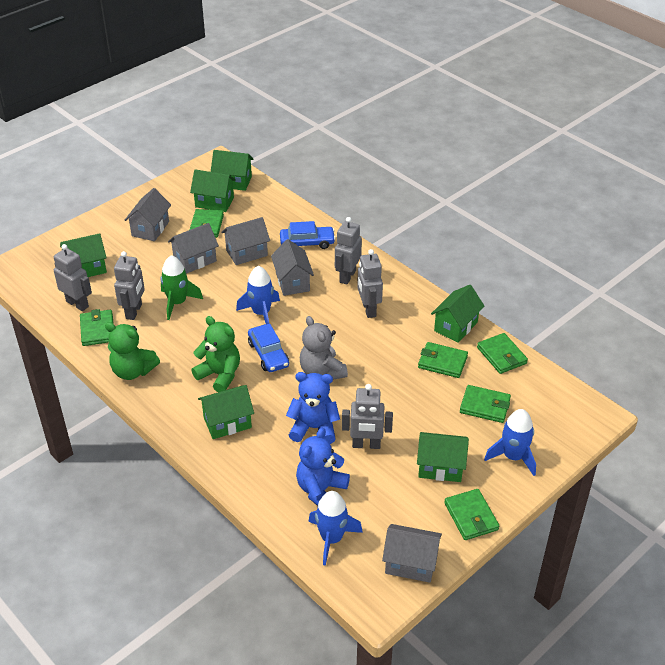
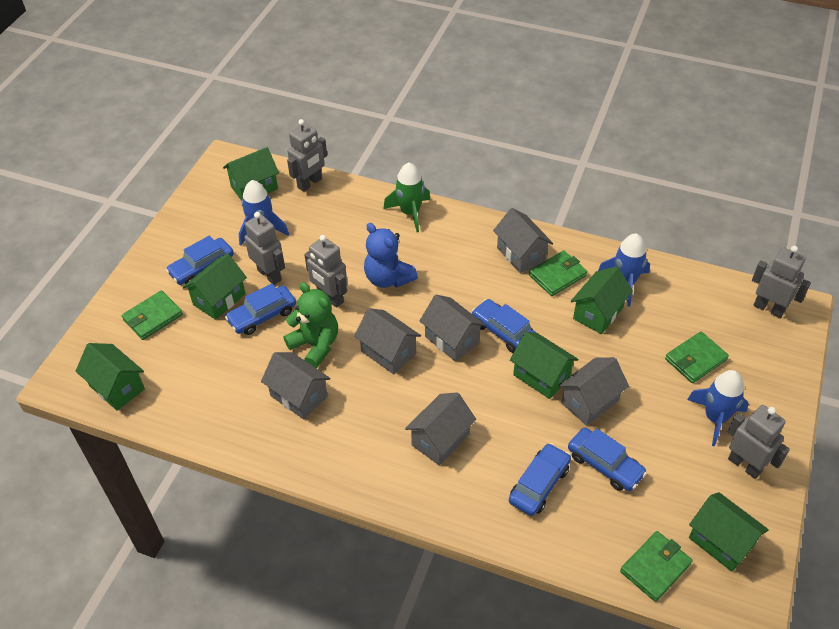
blue car: 2 -> 5
blue teddy bear: 2 -> 1
green teddy bear: 2 -> 1
green wallet: 6 -> 4
grey house: 5 -> 6
grey teddy bear: 1 -> 0

